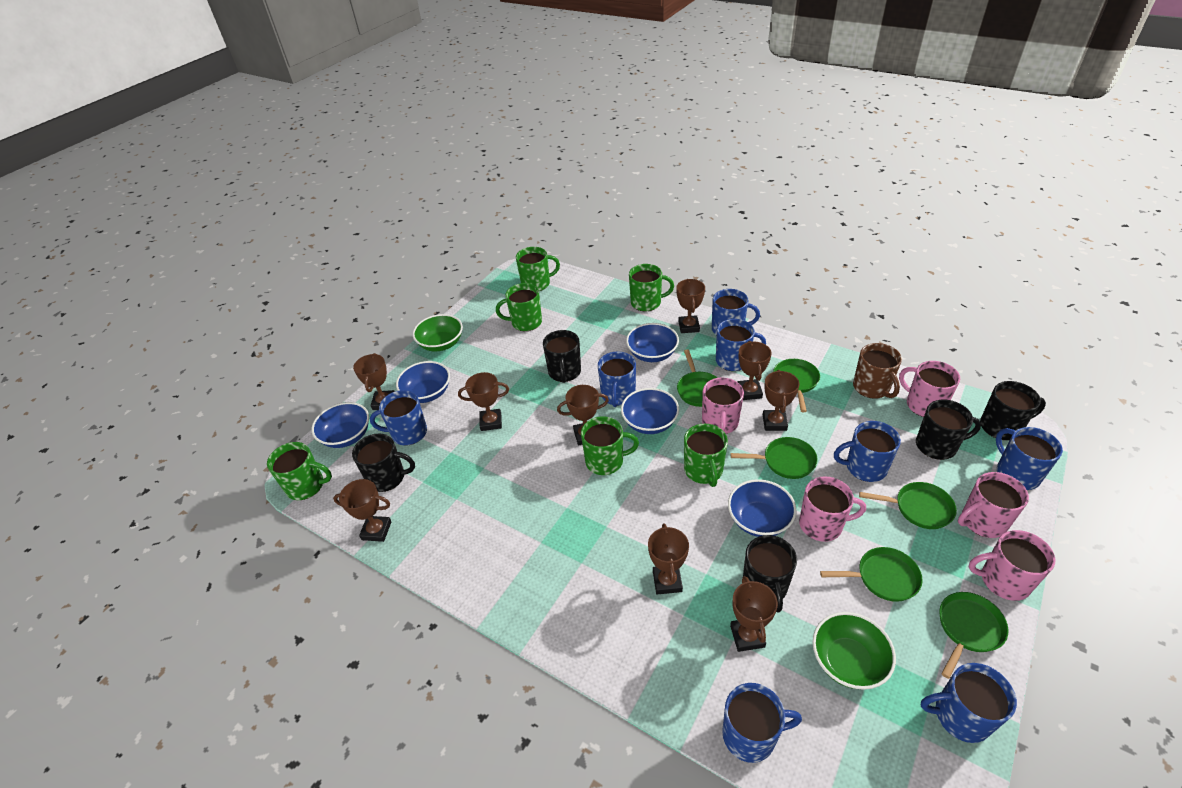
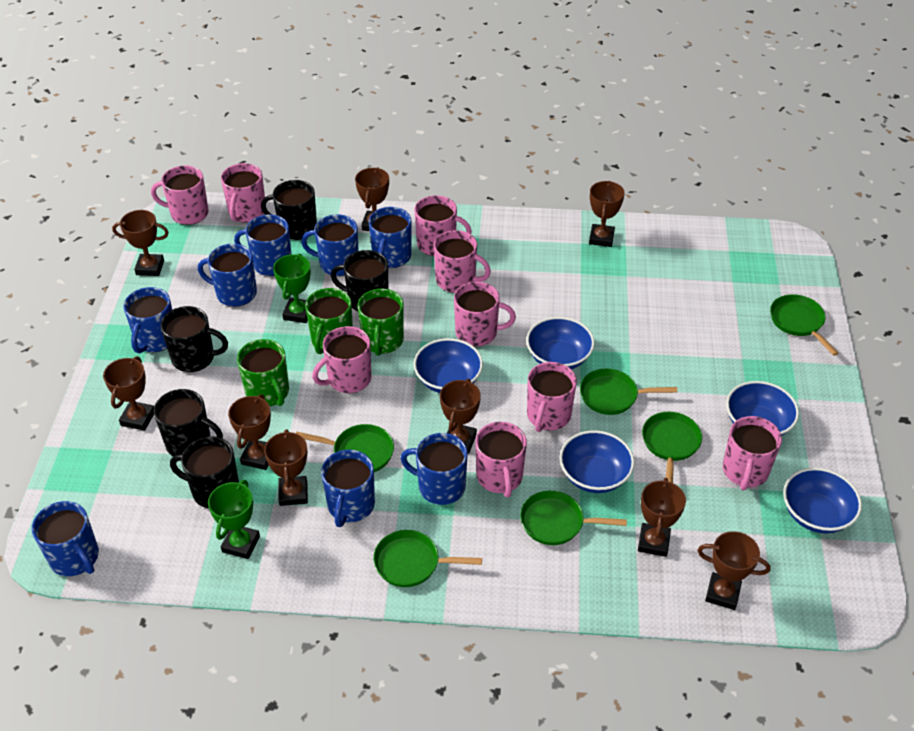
brown mug: 1 -> 0
green bowl: 2 -> 0
green mug: 6 -> 3
green trophy: 0 -> 2
pink mug: 5 -> 9

